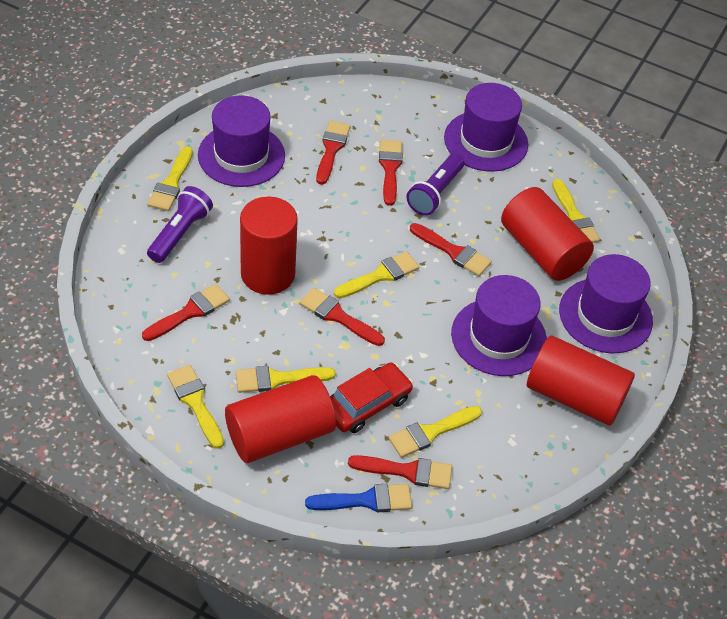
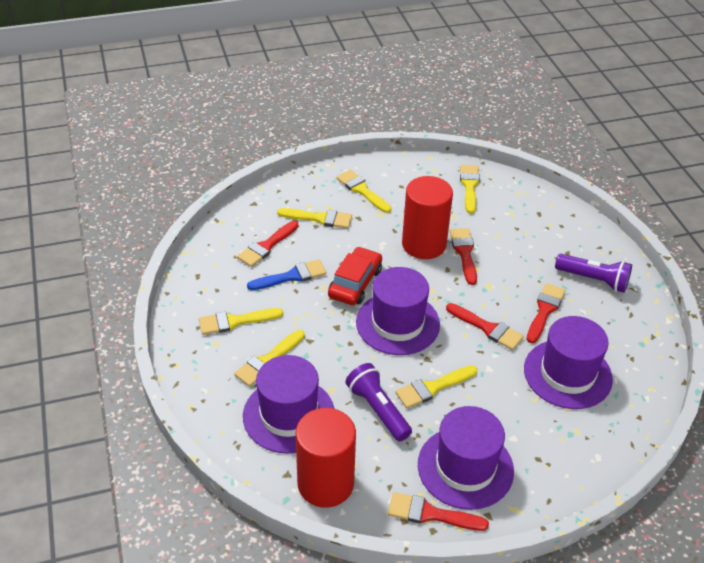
red brush: 6 -> 5
red cylinder: 4 -> 2

